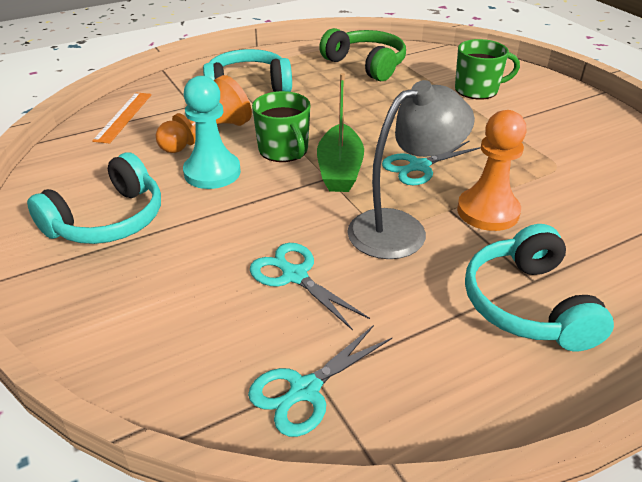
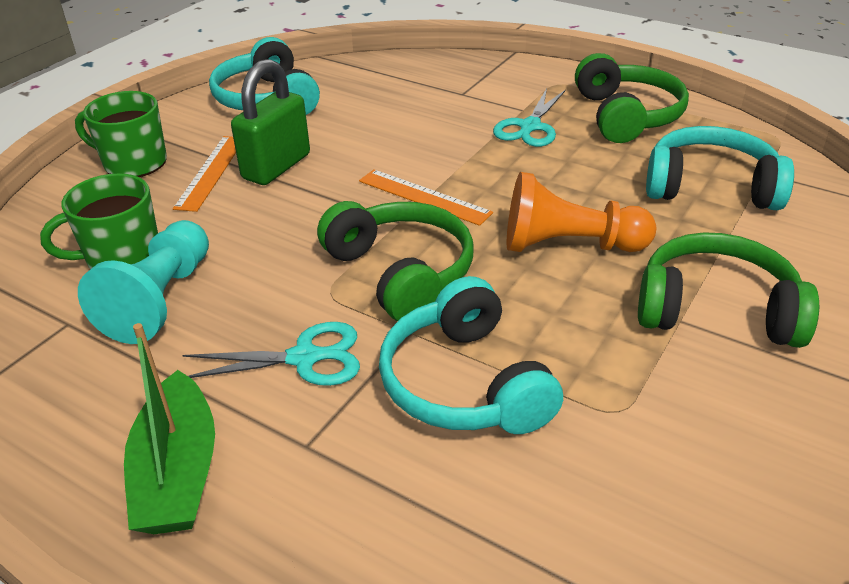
green headphones: 1 -> 3
green padlock: 0 -> 1
grey lamp: 1 -> 0
orange pawn: 2 -> 1
orange ruler: 1 -> 2
turquoise scissors: 3 -> 2

